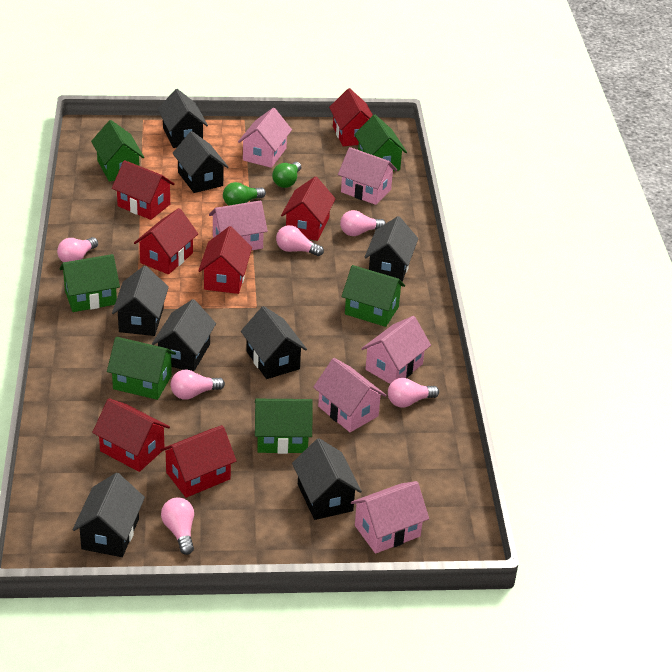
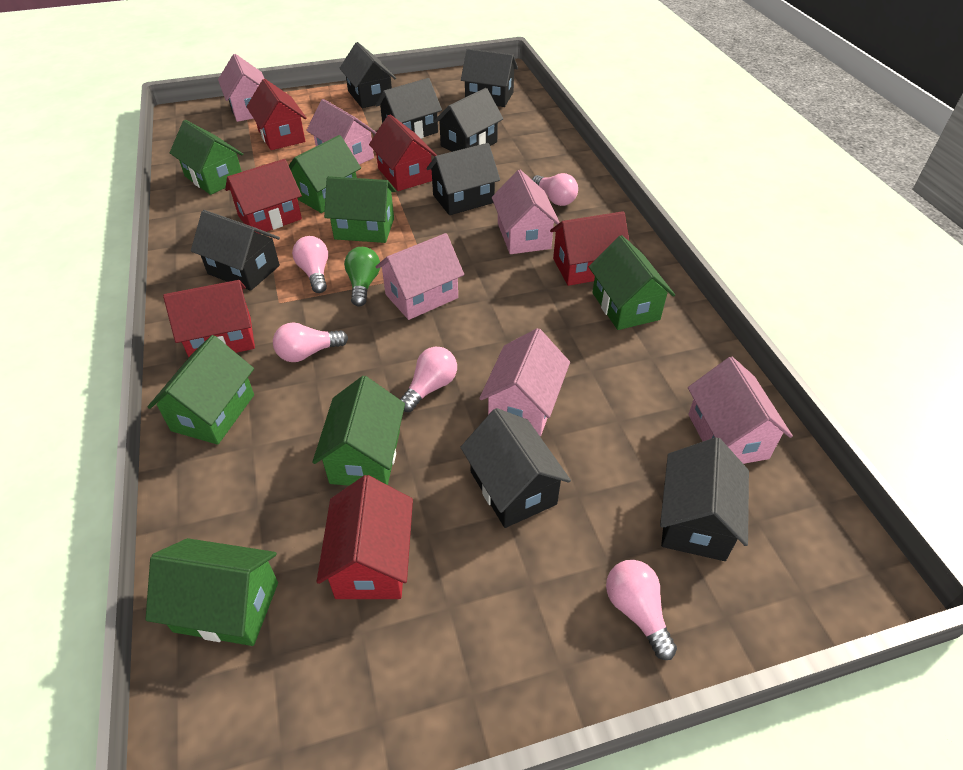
green house: 6 -> 7
green light bulb: 2 -> 1
pink light bulb: 6 -> 5
red house: 7 -> 6

